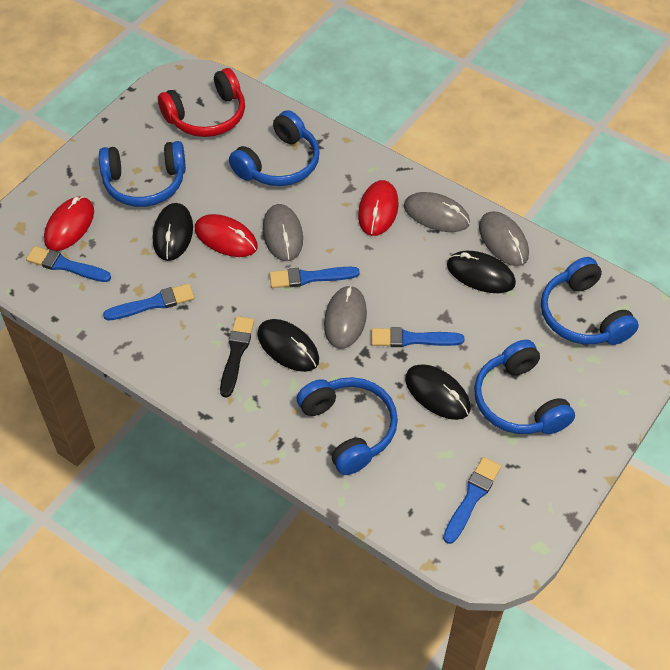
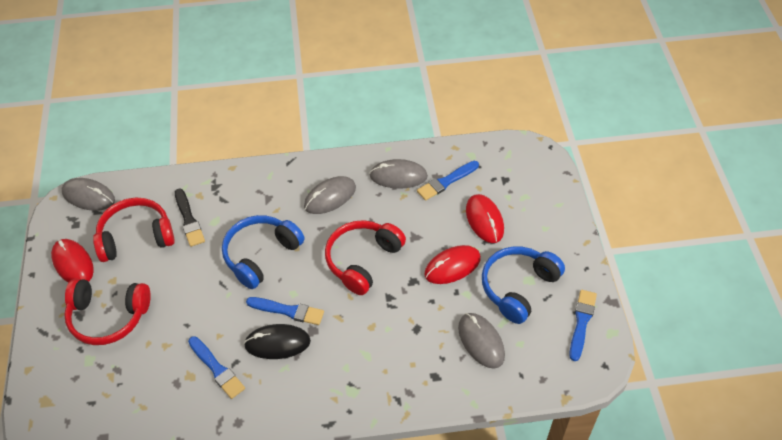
black mouse: 4 -> 1
blue brush: 5 -> 4
blue headphones: 5 -> 2
red headphones: 1 -> 3

